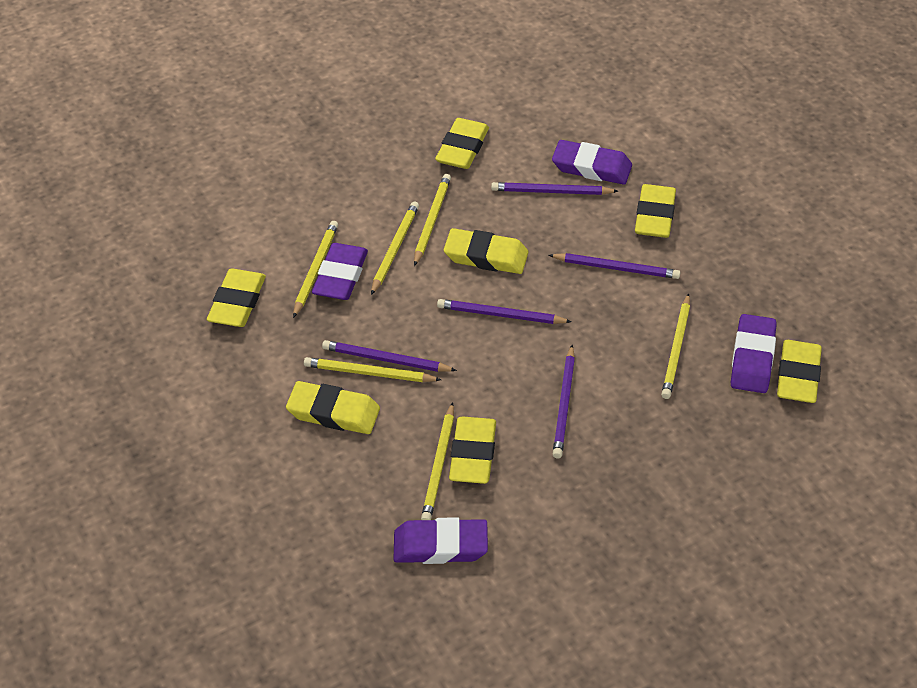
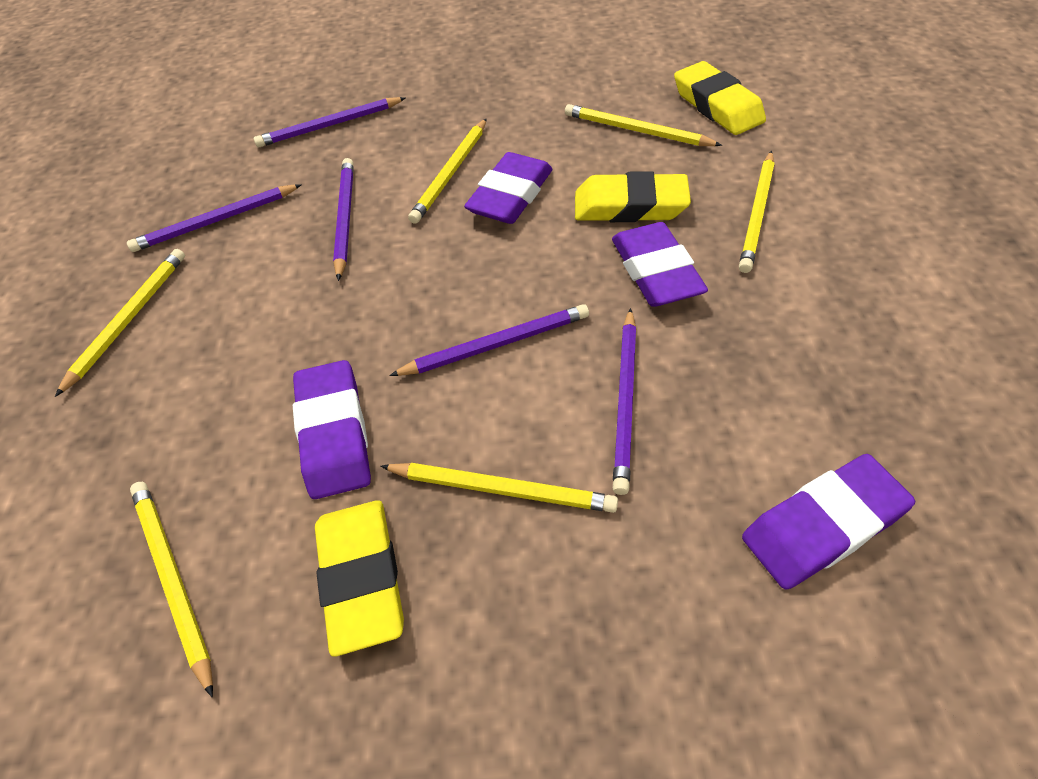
yellow eraser: 7 -> 3

